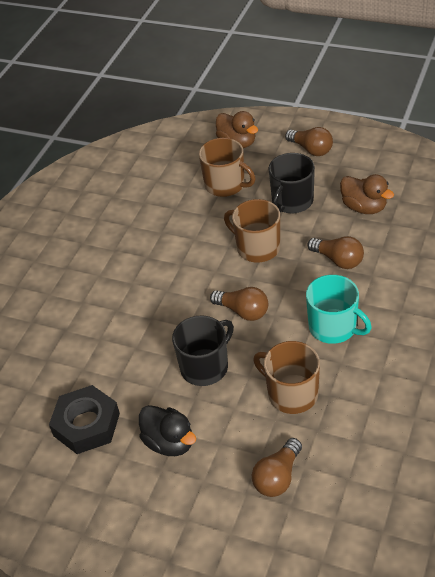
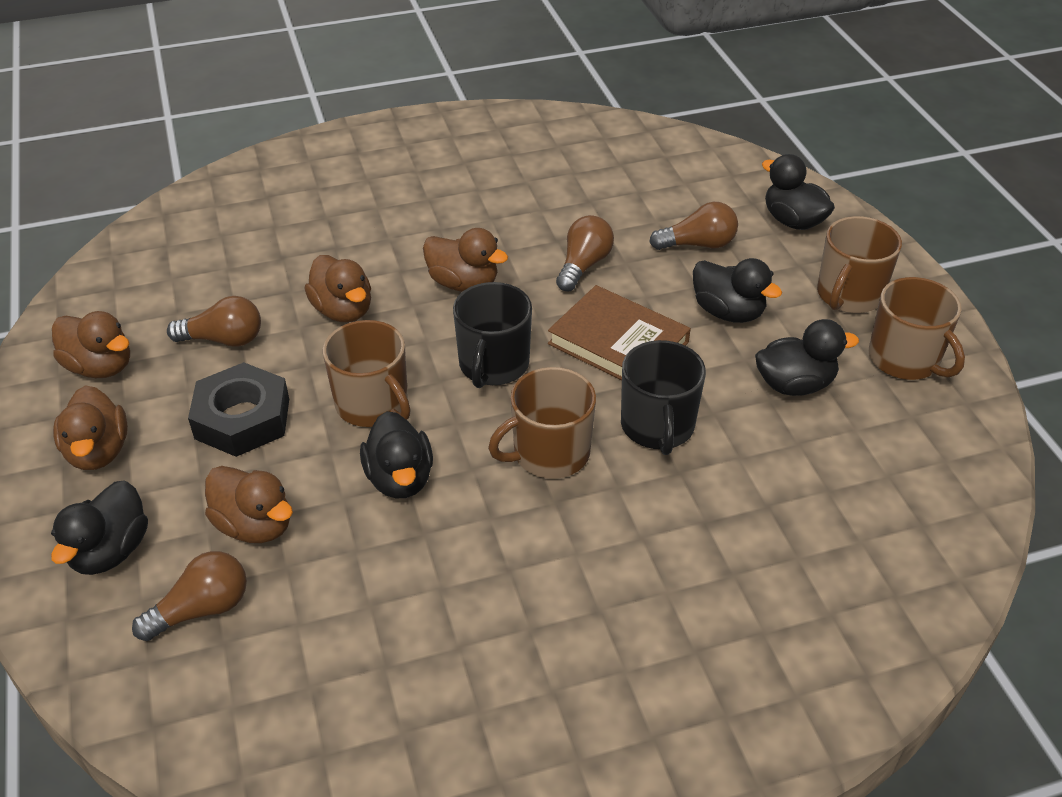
black duck: 1 -> 5
brown book: 0 -> 1
brown duck: 2 -> 5
brown mug: 3 -> 4
turquoise mug: 1 -> 0

